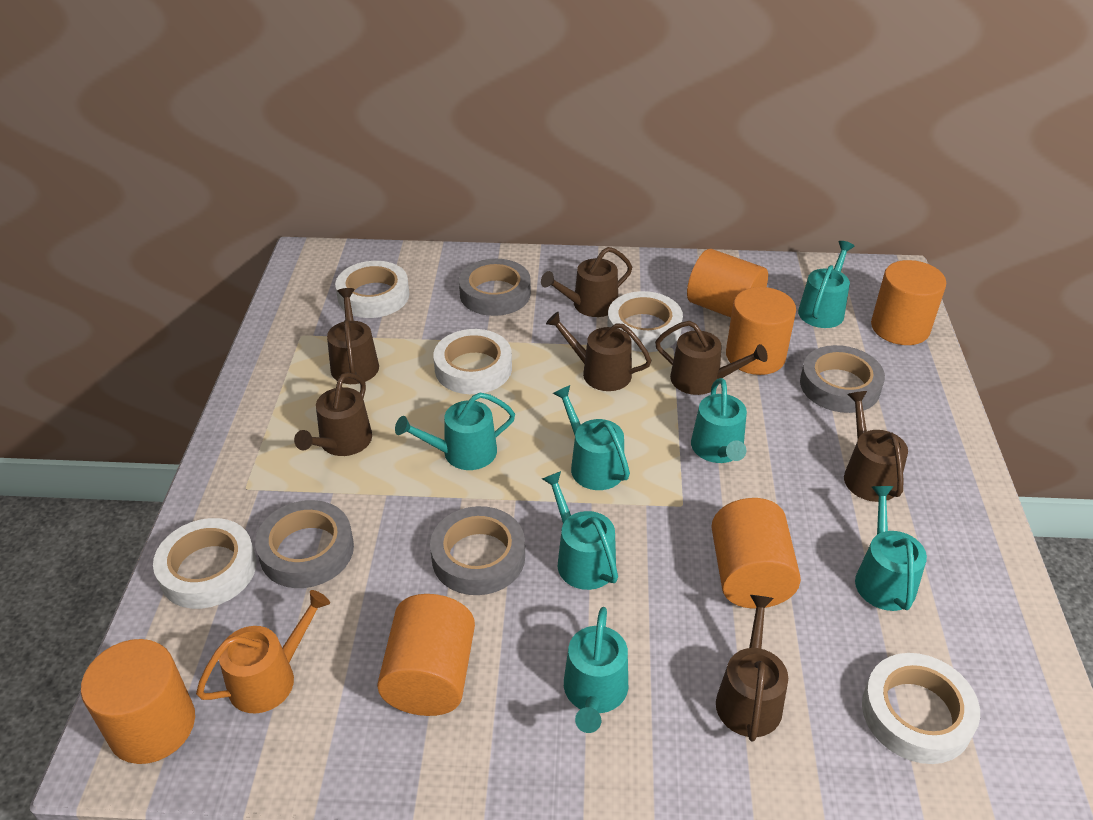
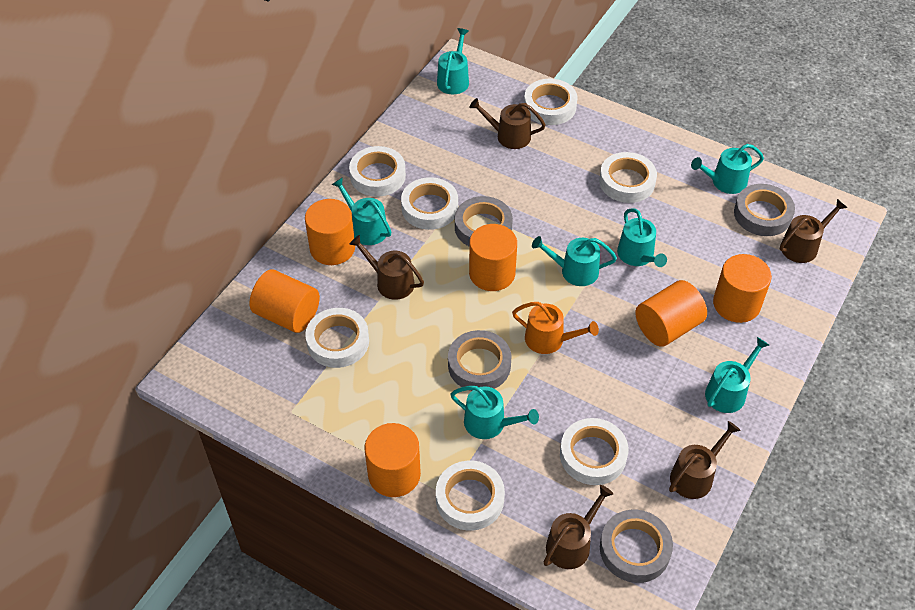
brown watering can: 7 -> 5
white tape: 5 -> 7

